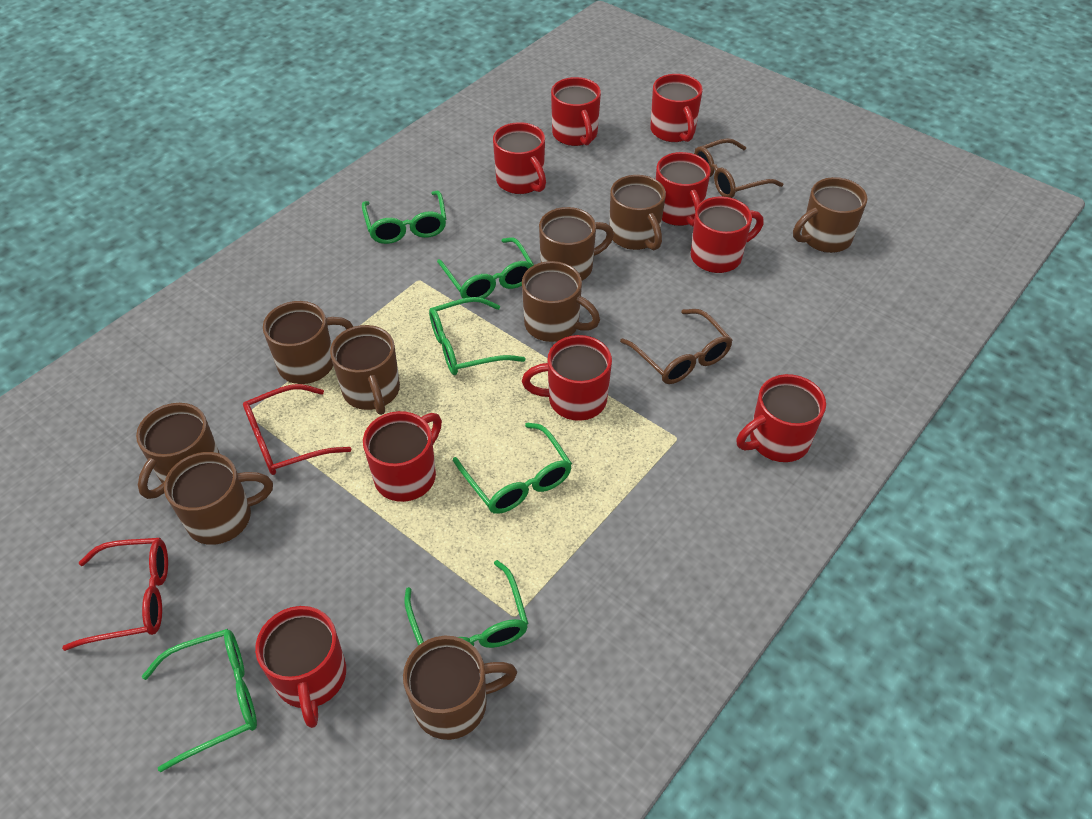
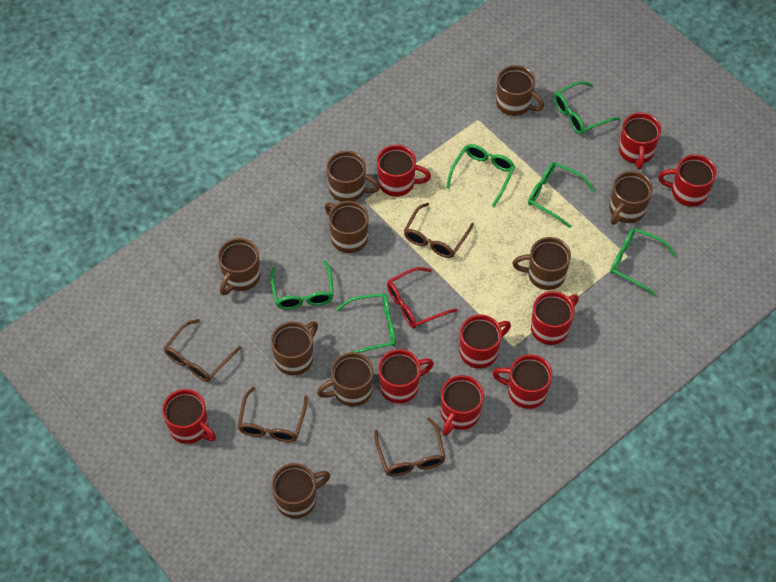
brown glasses: 2 -> 4
red glasses: 2 -> 1

